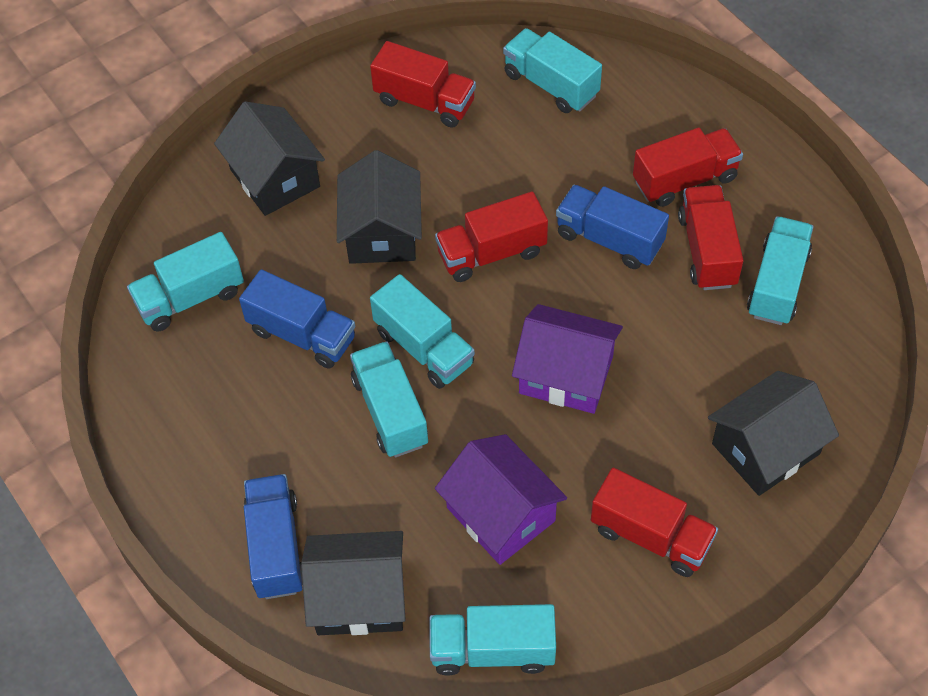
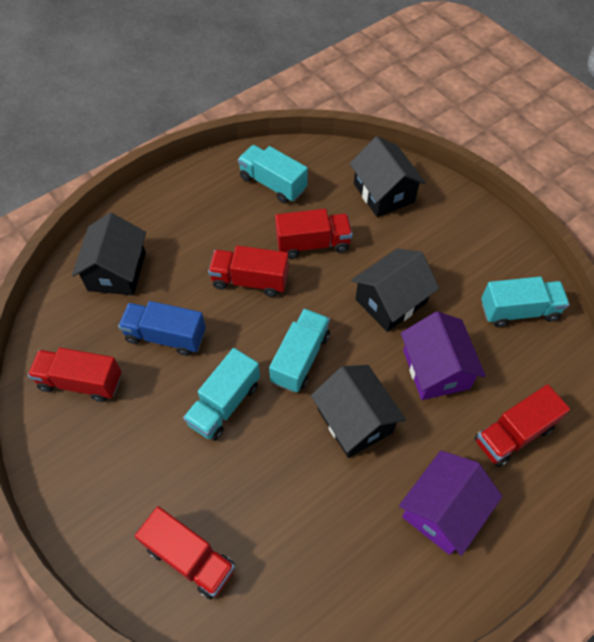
blue truck: 3 -> 1
turquoise truck: 6 -> 4

